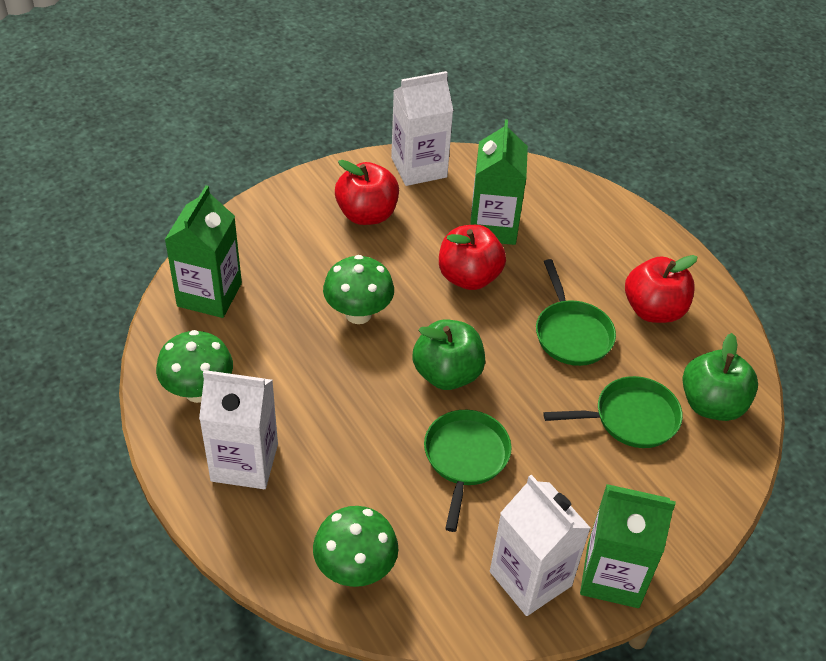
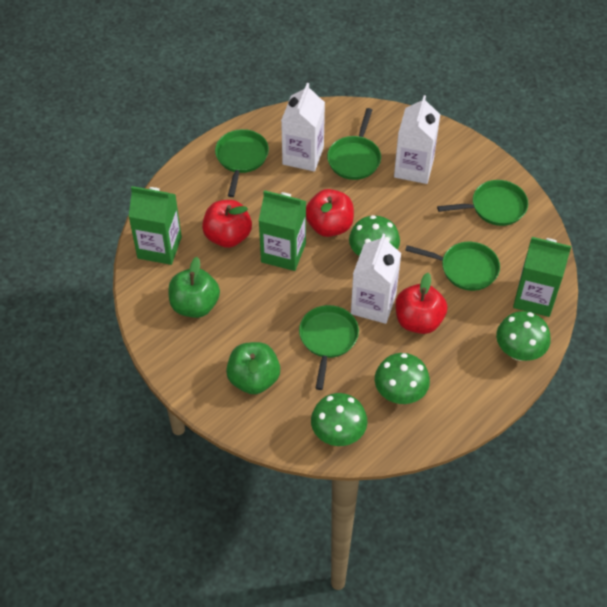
green mushroom: 3 -> 4
green pan: 3 -> 5

